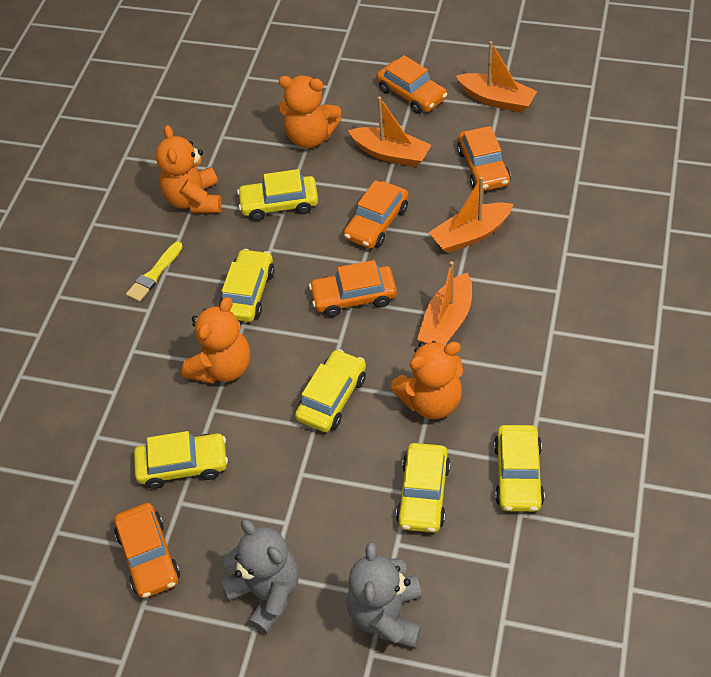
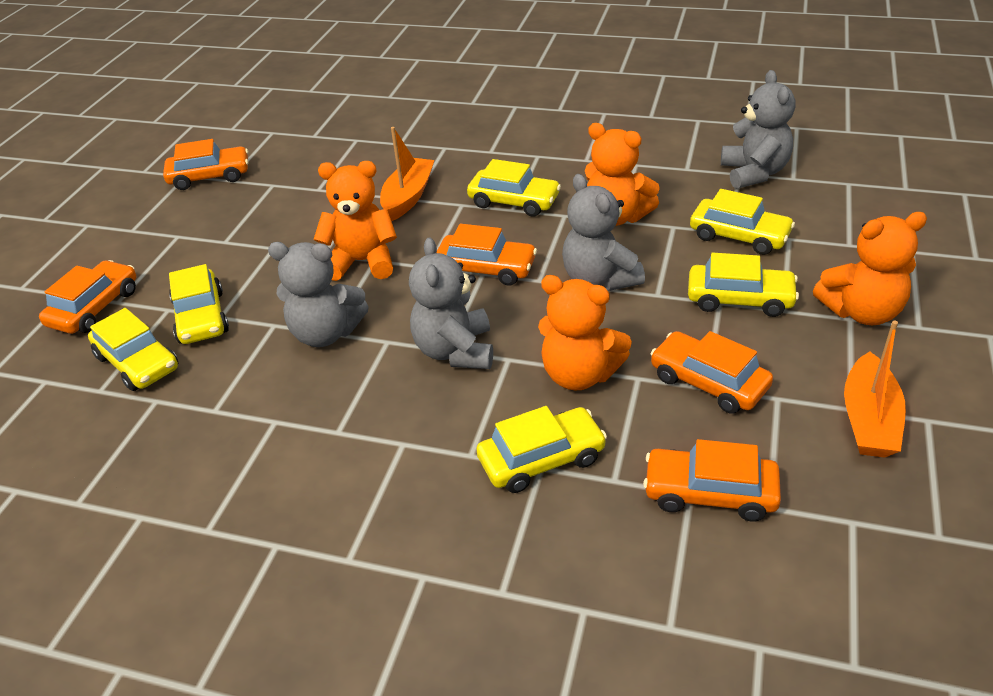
grey teddy bear: 2 -> 4
orange boat: 4 -> 2
yellow brush: 1 -> 0

